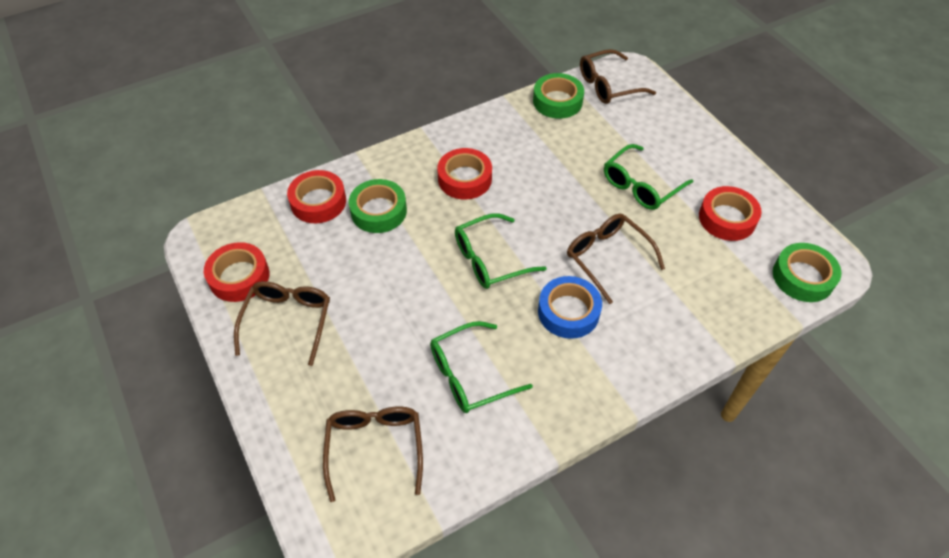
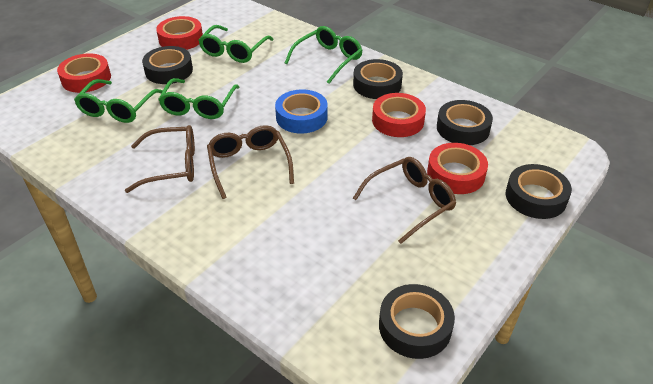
black tape: 0 -> 5
brown glasses: 4 -> 3
green glasses: 3 -> 4
green tape: 3 -> 0

